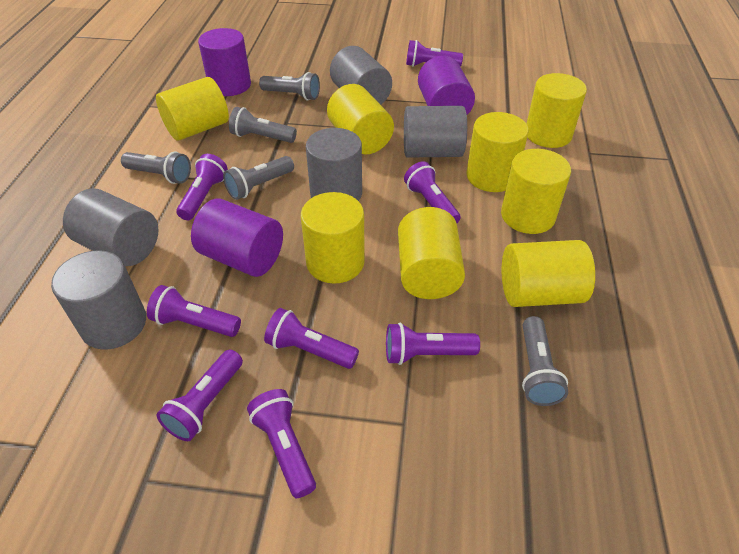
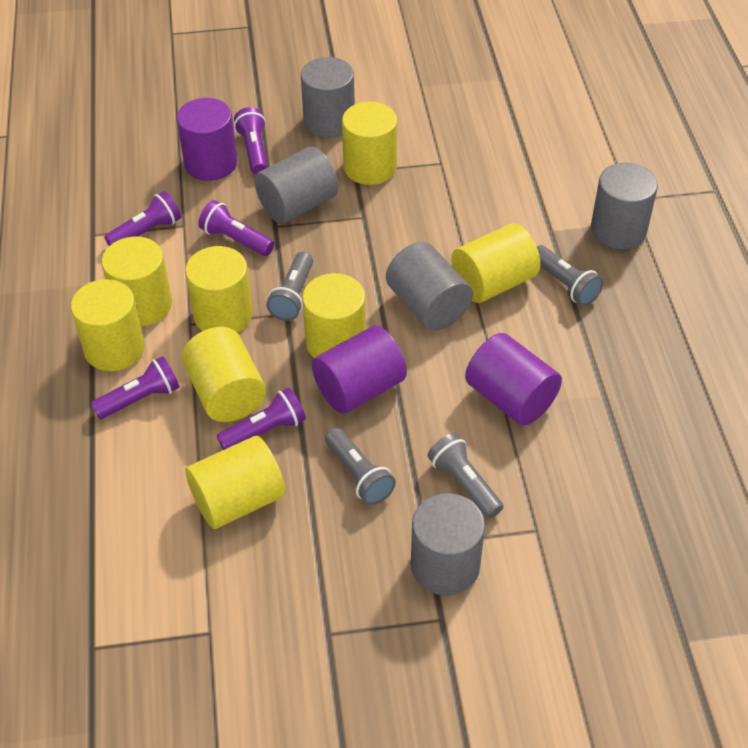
grey flashlight: 5 -> 4
purple flashlight: 8 -> 5

